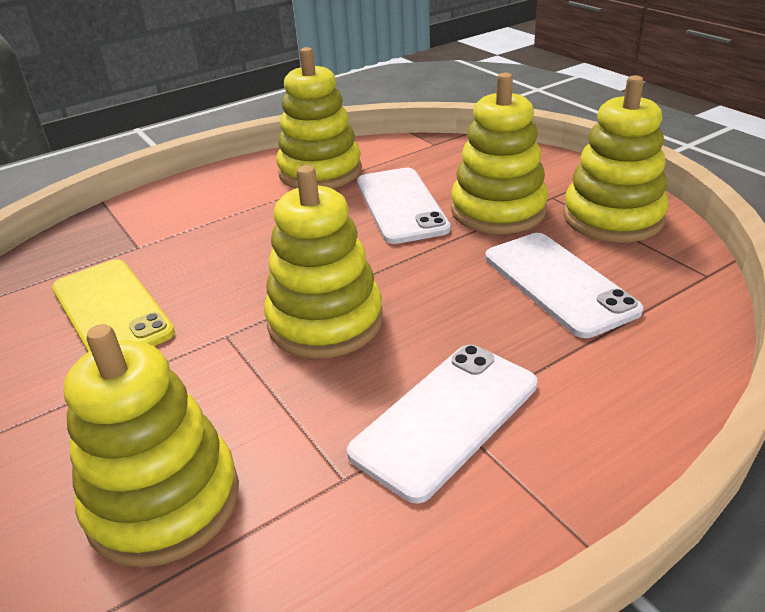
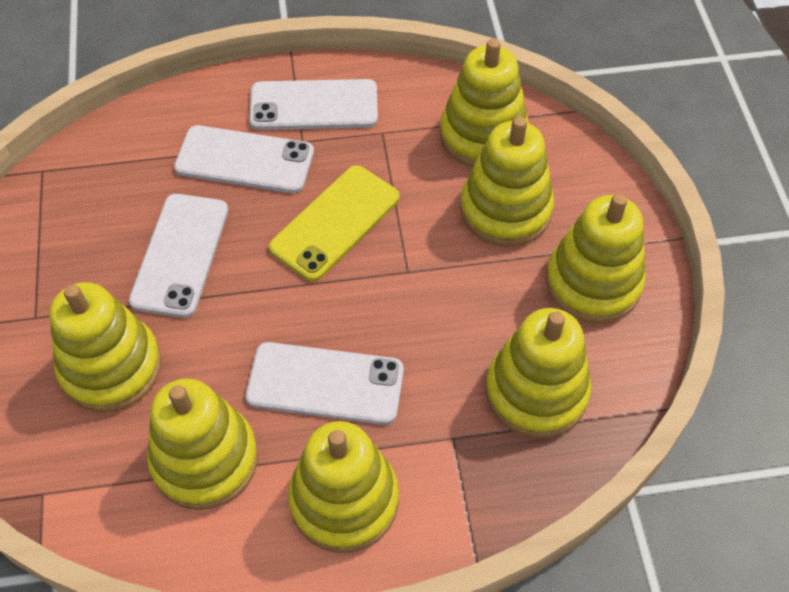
white phone: 3 -> 4
yellow stacking toy: 5 -> 7

